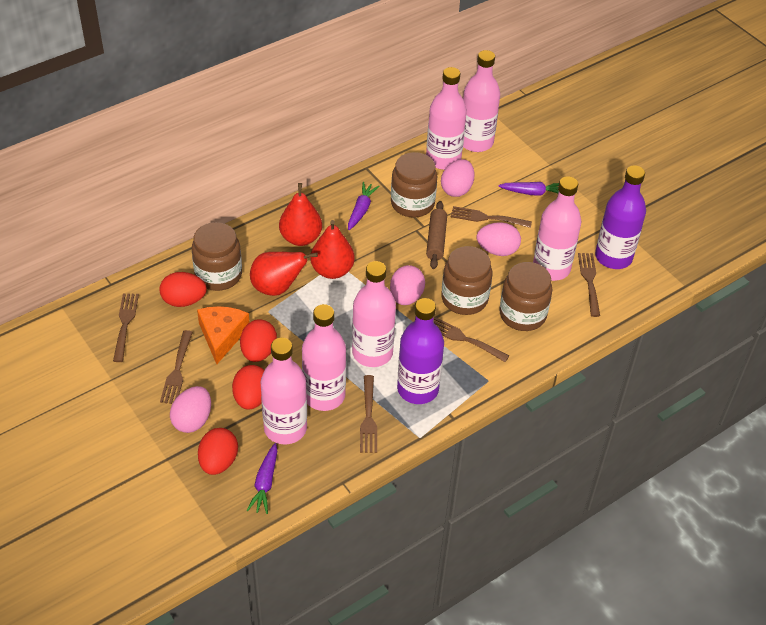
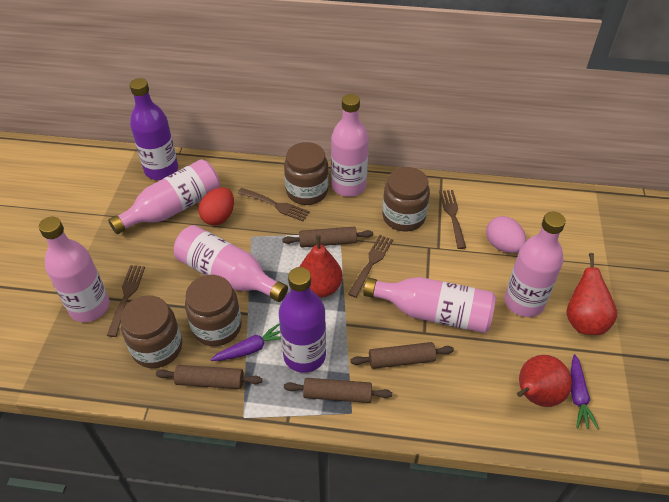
brown fork: 6 -> 4
brown rolling pin: 1 -> 4
orange cheese: 1 -> 0
pink egg: 4 -> 1
purple carrot: 3 -> 2
red egg: 4 -> 1

